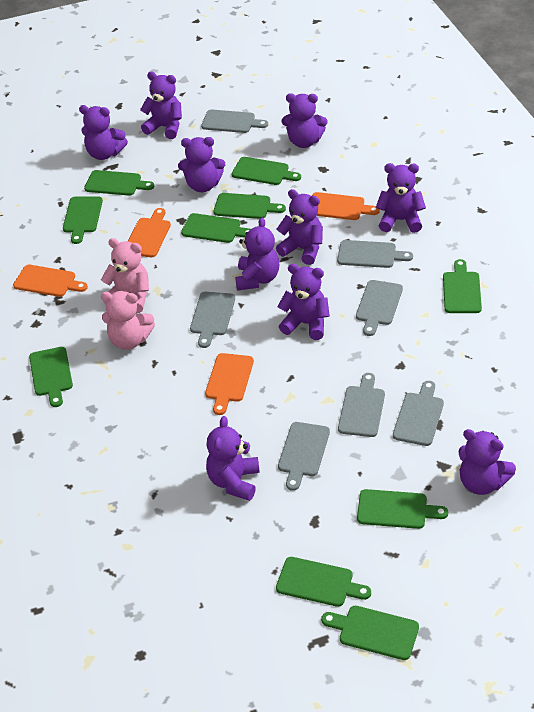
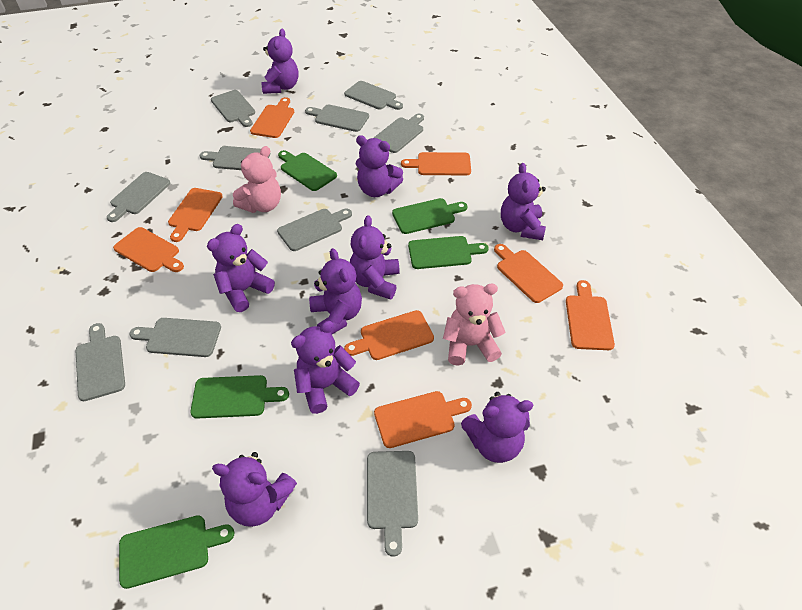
green cutting board: 10 -> 5
grey cutting board: 7 -> 10
orange cutting board: 4 -> 8
purple teddy bear: 10 -> 9

